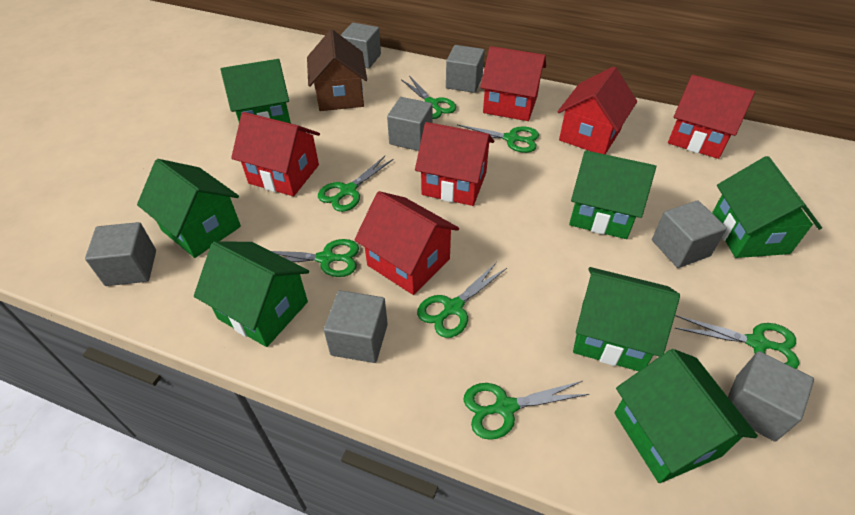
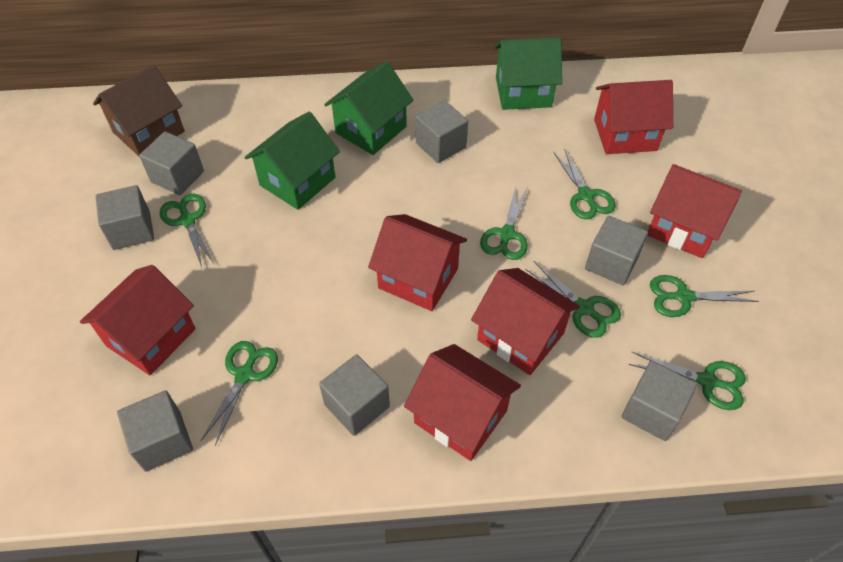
green house: 7 -> 3

